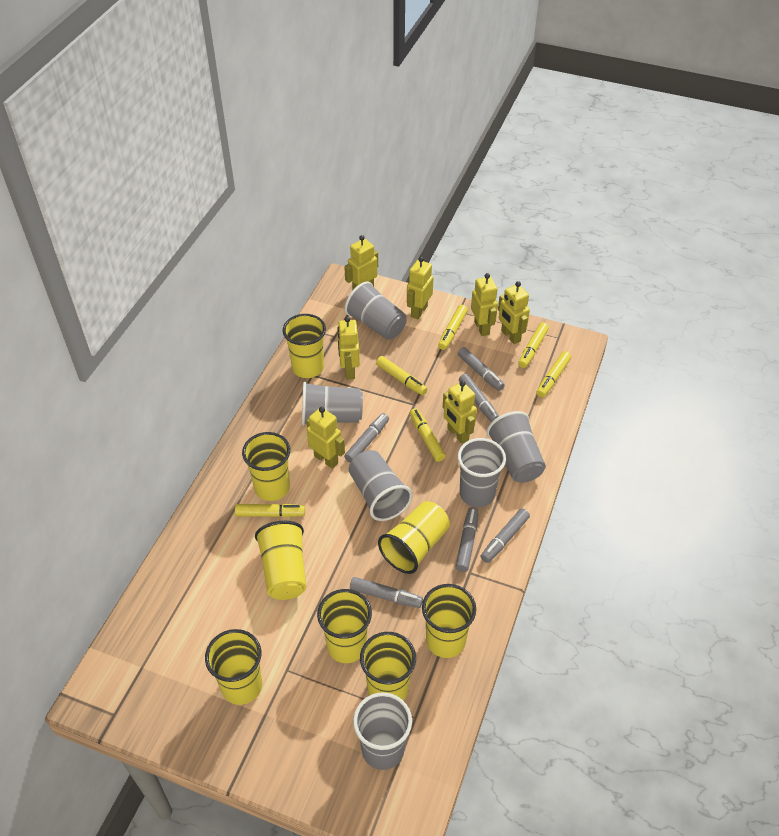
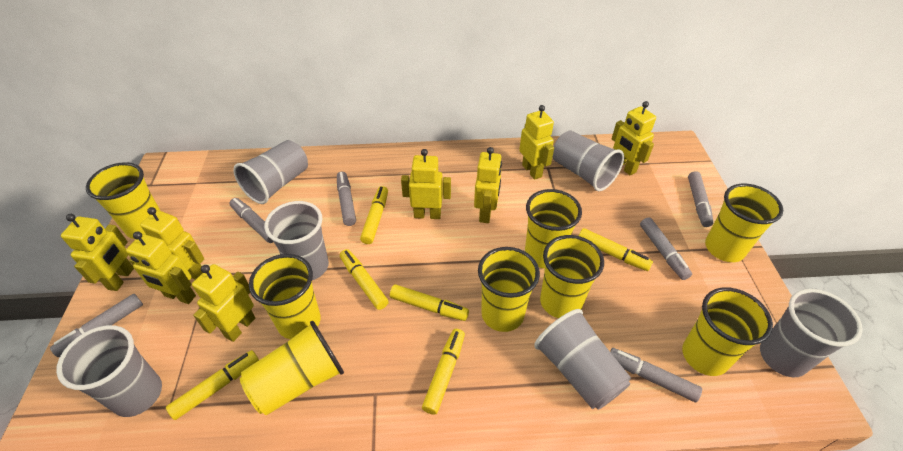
yellow robot: 7 -> 8

